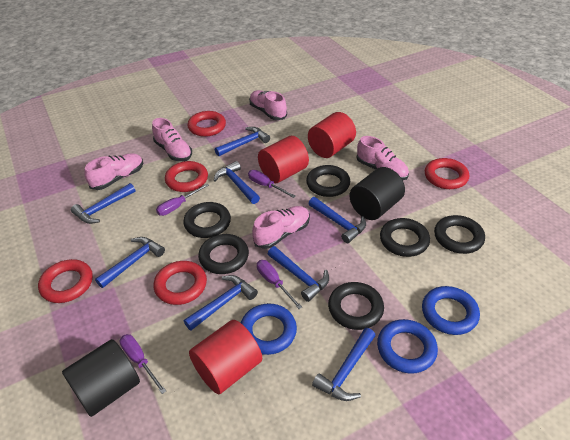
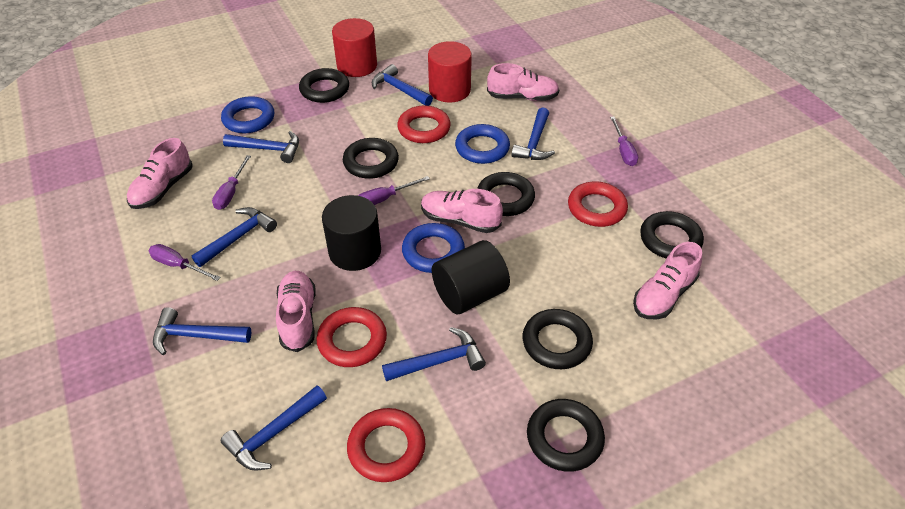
blue hammer: 8 -> 7
red cylinder: 3 -> 2
red ring: 5 -> 4

